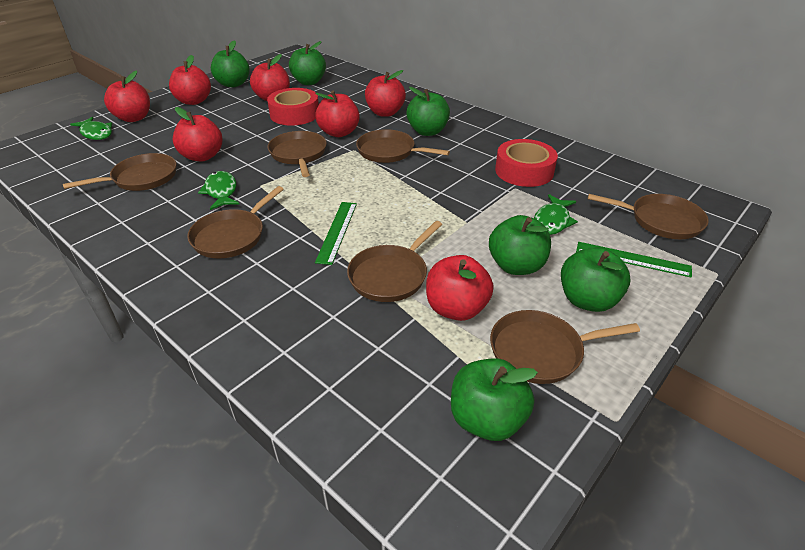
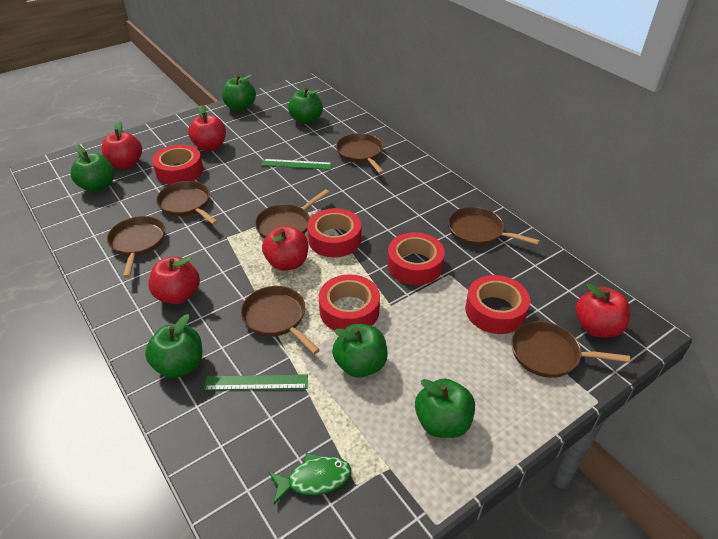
green fish: 3 -> 1
red apple: 7 -> 5
red tape: 2 -> 5

